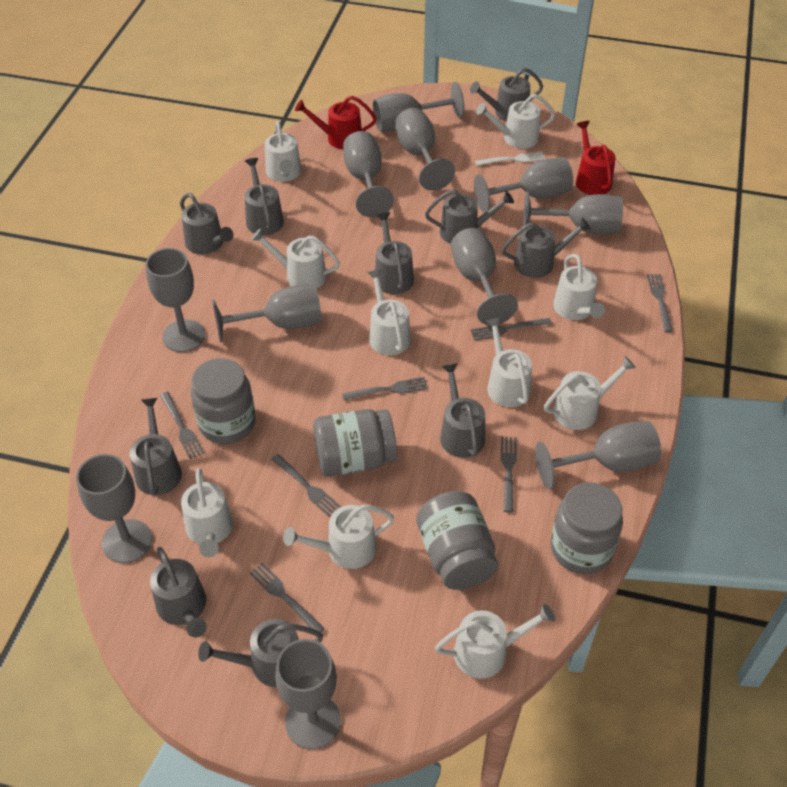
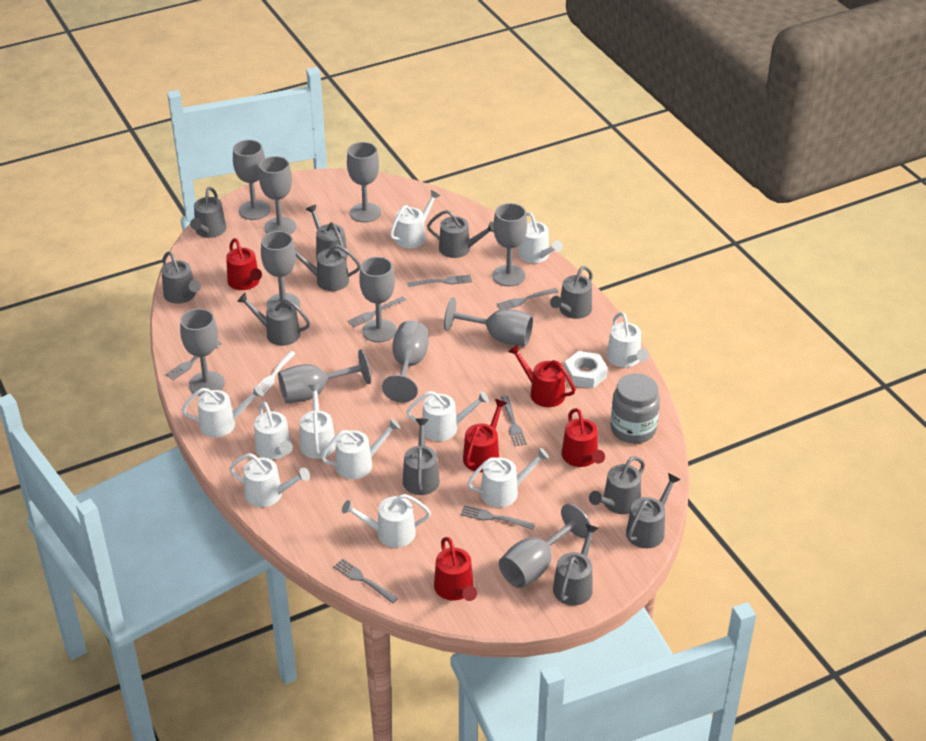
grey jar: 4 -> 1
grey watering can: 10 -> 11
red watering can: 2 -> 5
white nut: 0 -> 1
white watering can: 10 -> 11

